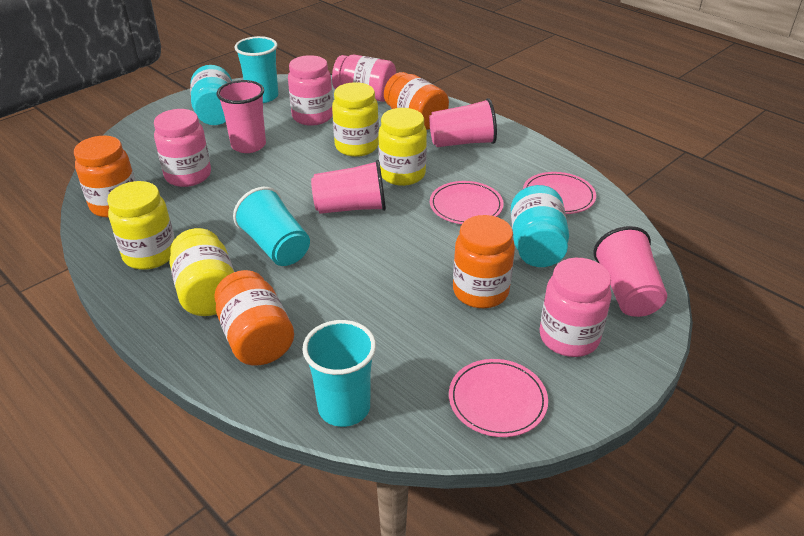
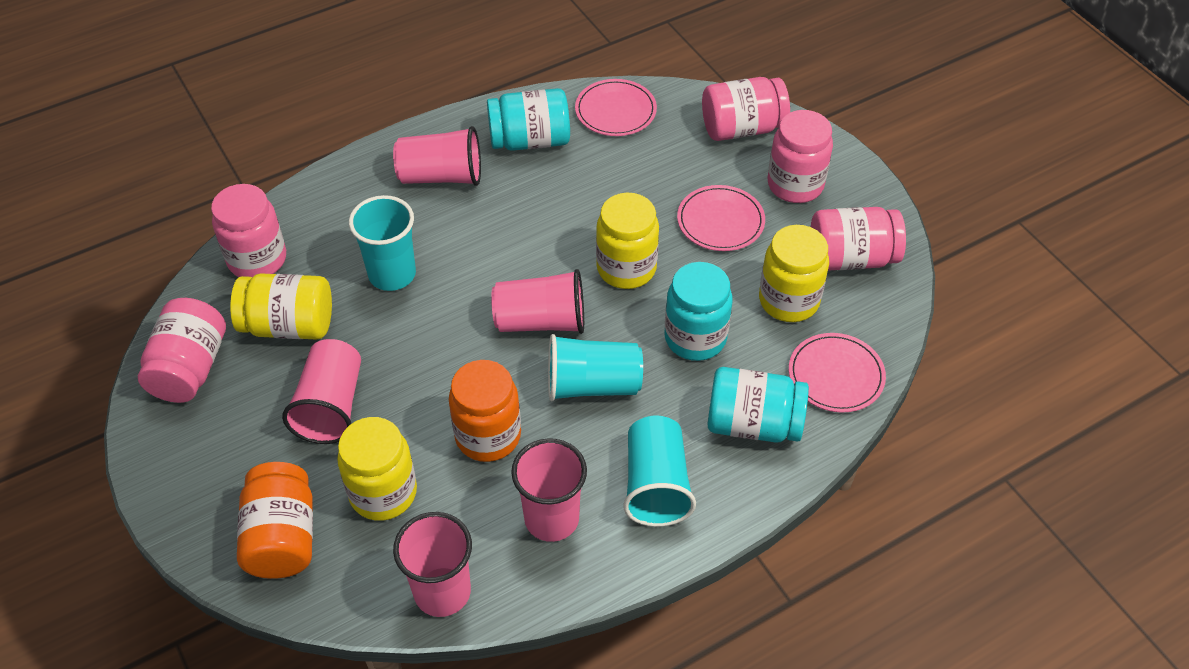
orange jar: 4 -> 2
pink cup: 4 -> 5
pink jar: 4 -> 5
turquoise jar: 2 -> 3

